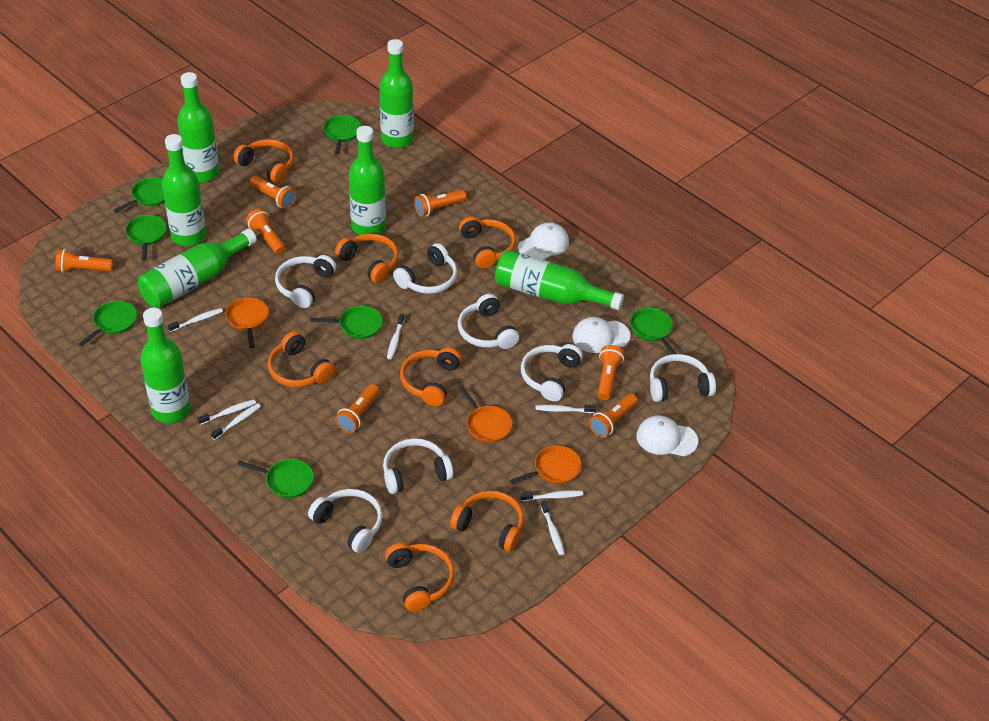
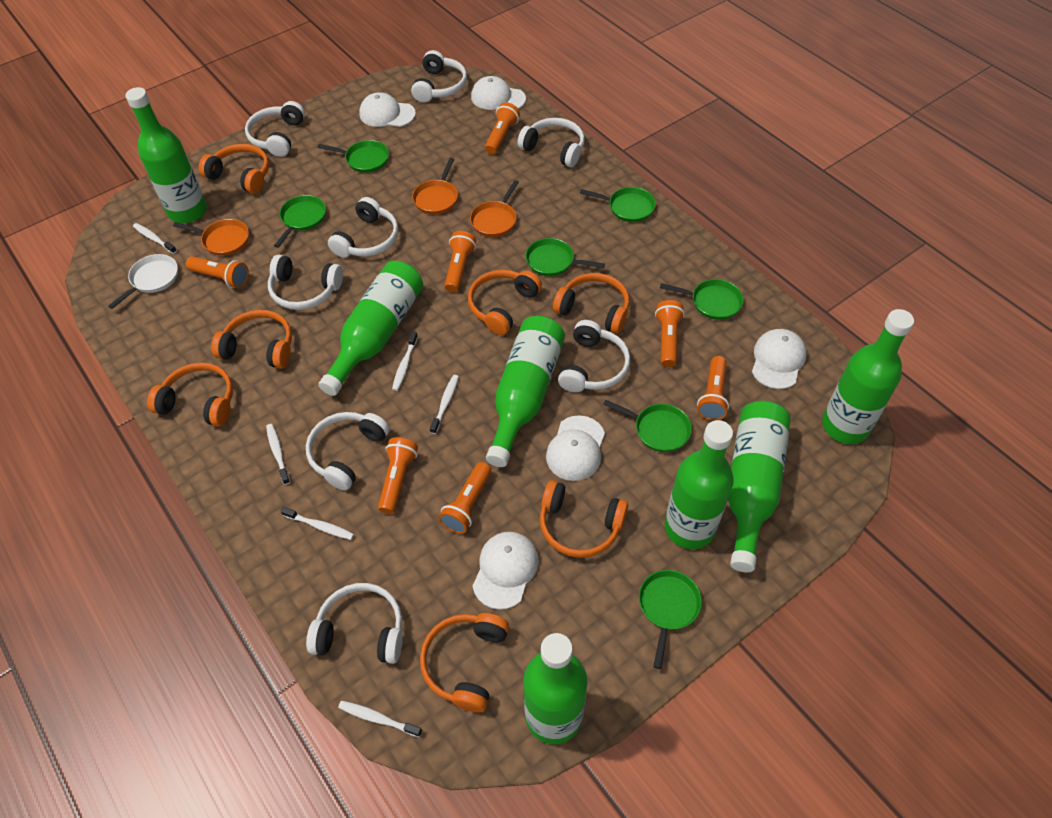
white cap: 3 -> 5
white headphones: 7 -> 8
white pan: 0 -> 1
white toothbrush: 7 -> 6

